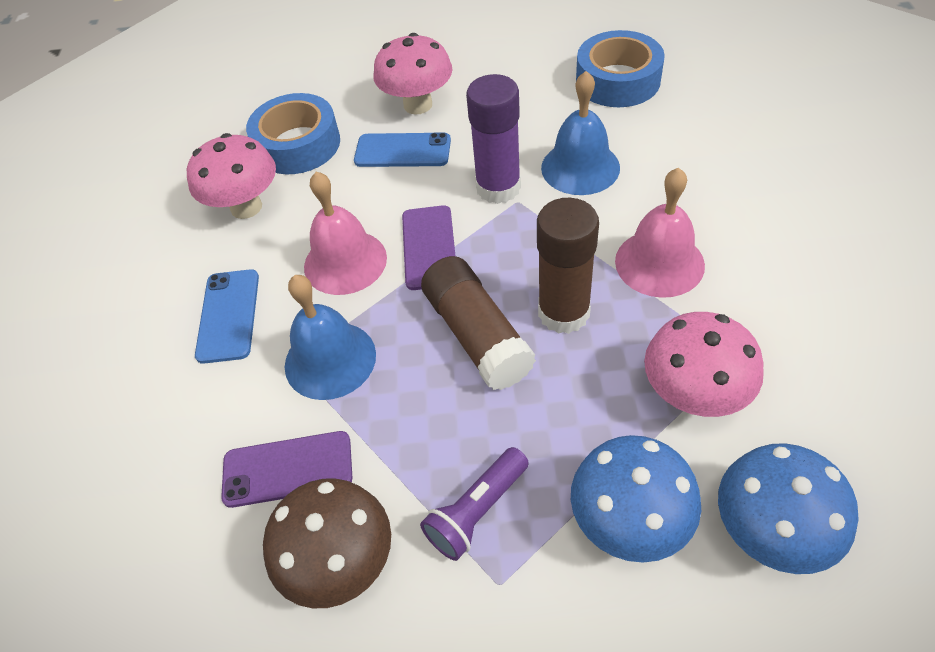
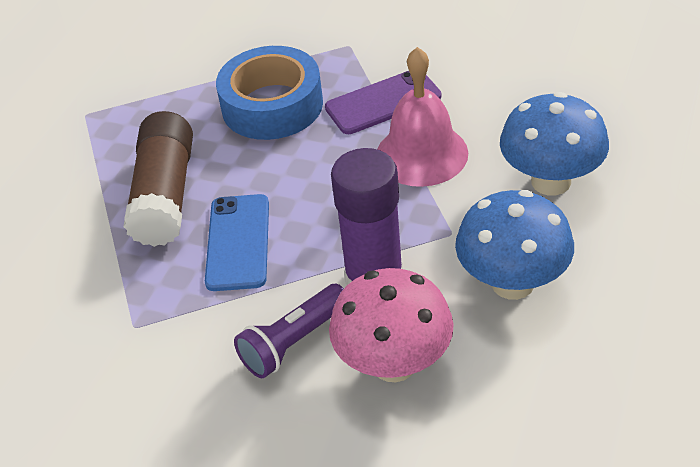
blue bell: 2 -> 0
blue phone: 2 -> 1
blue tape: 2 -> 1
brown glue stick: 2 -> 1
brown mushroom: 1 -> 0
pink bell: 2 -> 1
pink mushroom: 3 -> 1
purple phone: 2 -> 1

